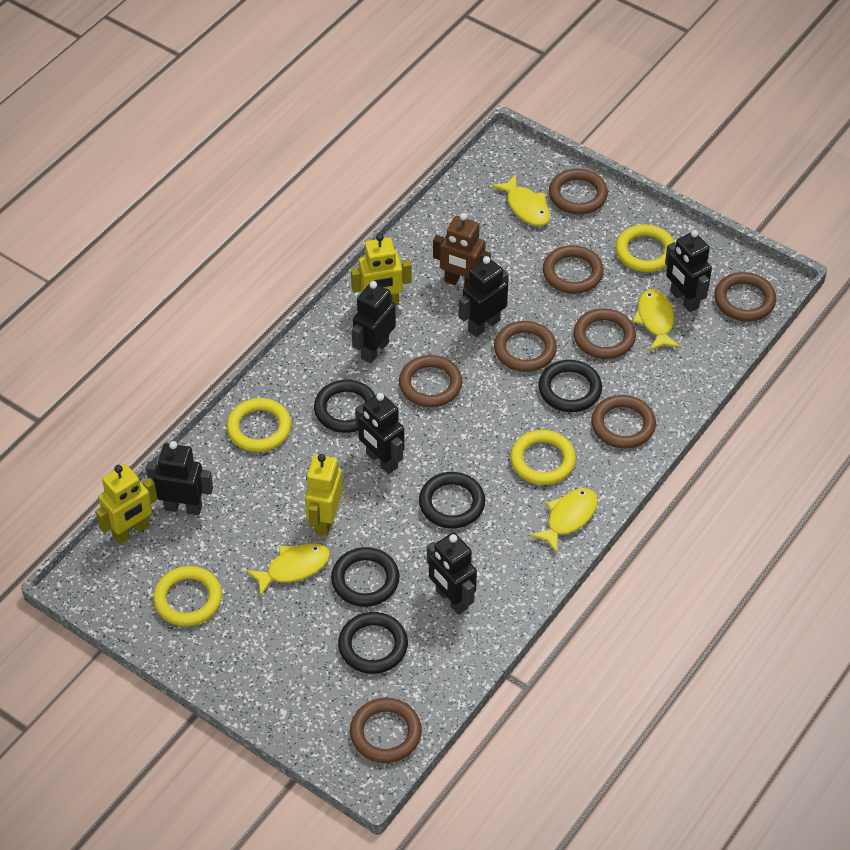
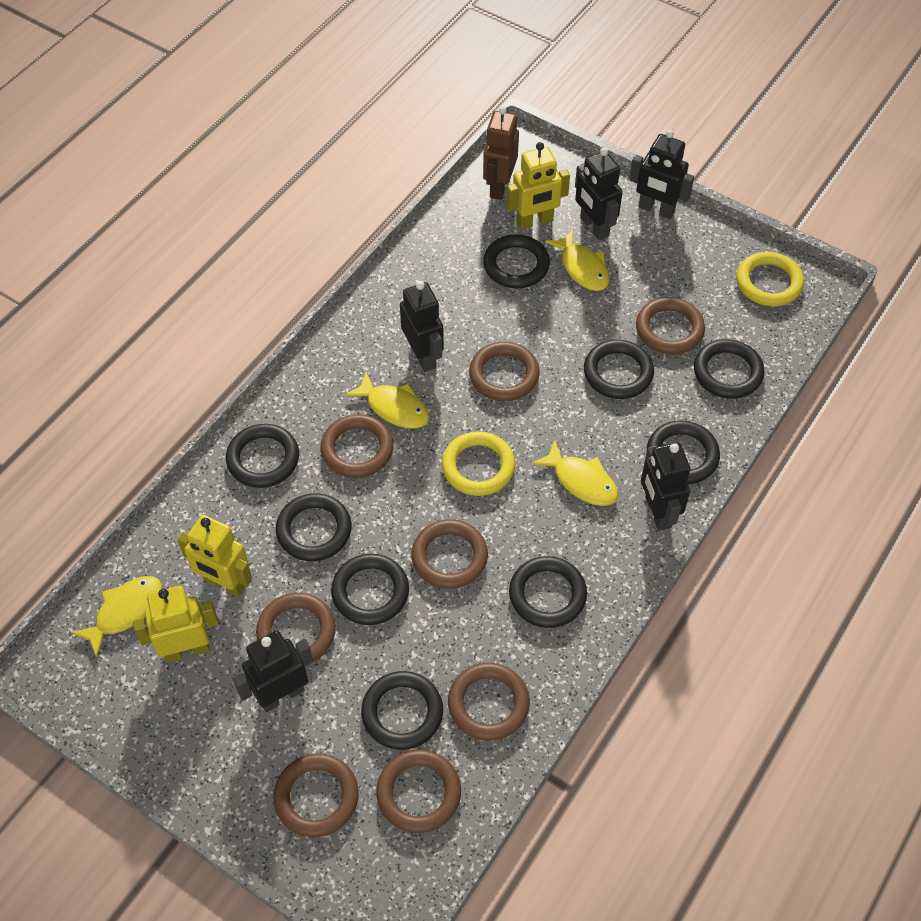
black ring: 5 -> 9
black robot: 6 -> 5
yellow ring: 4 -> 2

